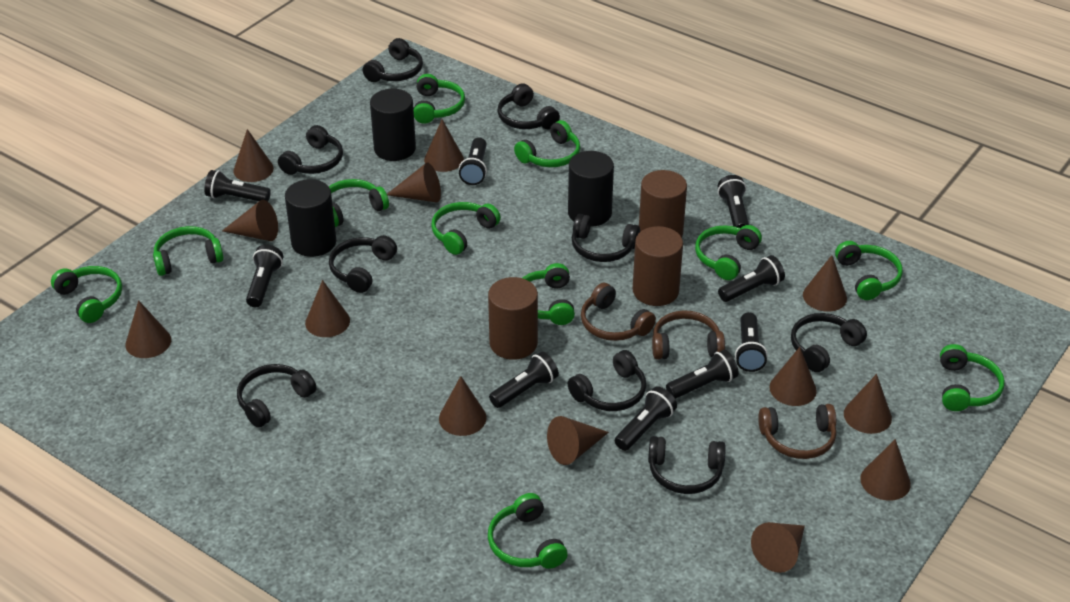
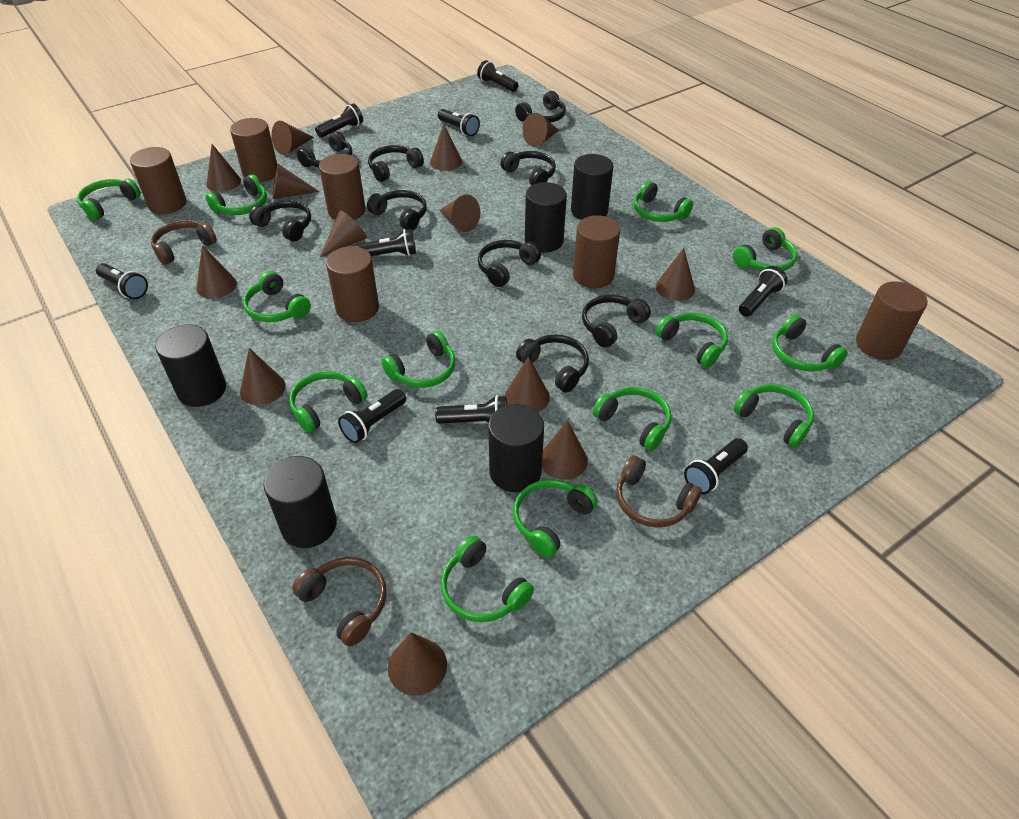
black cylinder: 3 -> 5
brown cylinder: 3 -> 6
green headphones: 11 -> 13

